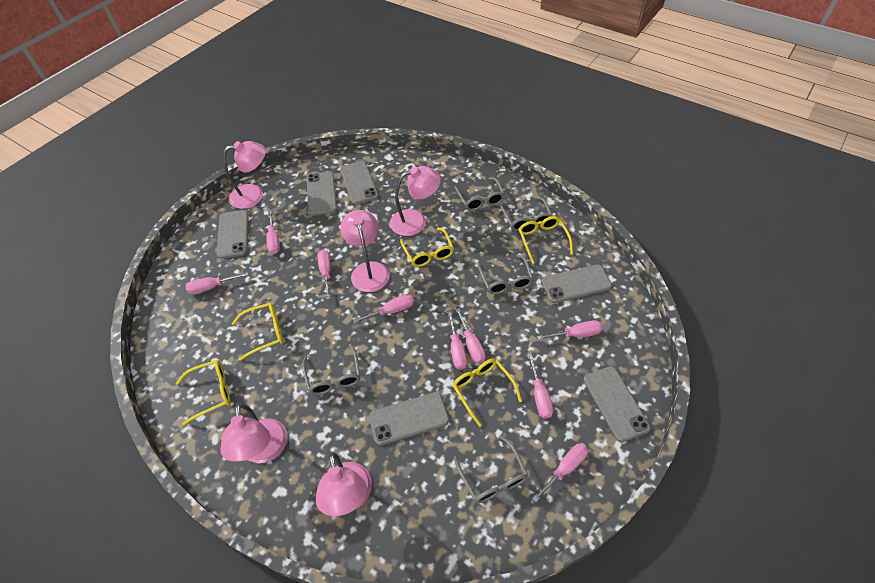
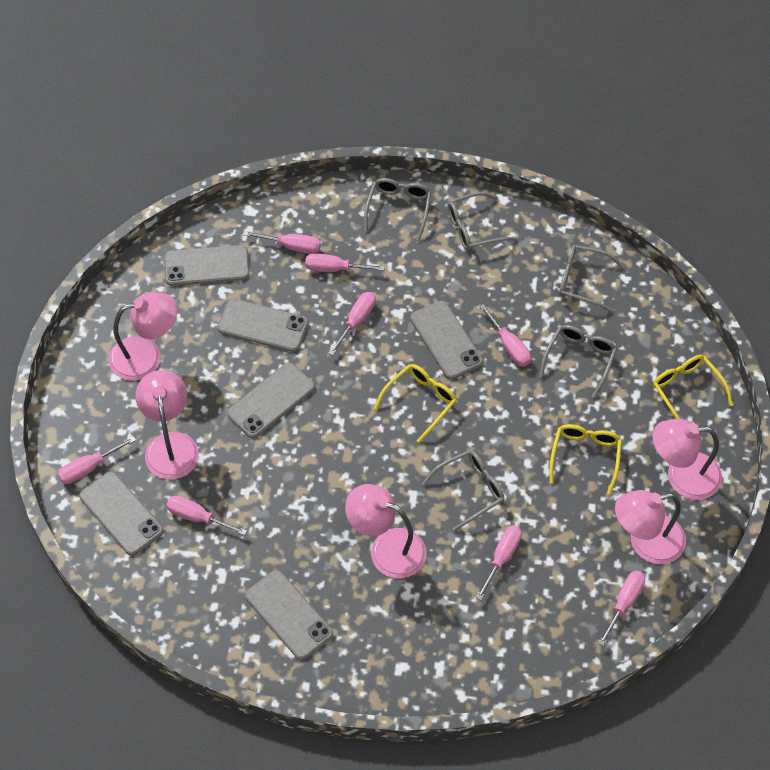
pink screwdriver: 9 -> 8
yellow glasses: 5 -> 3

